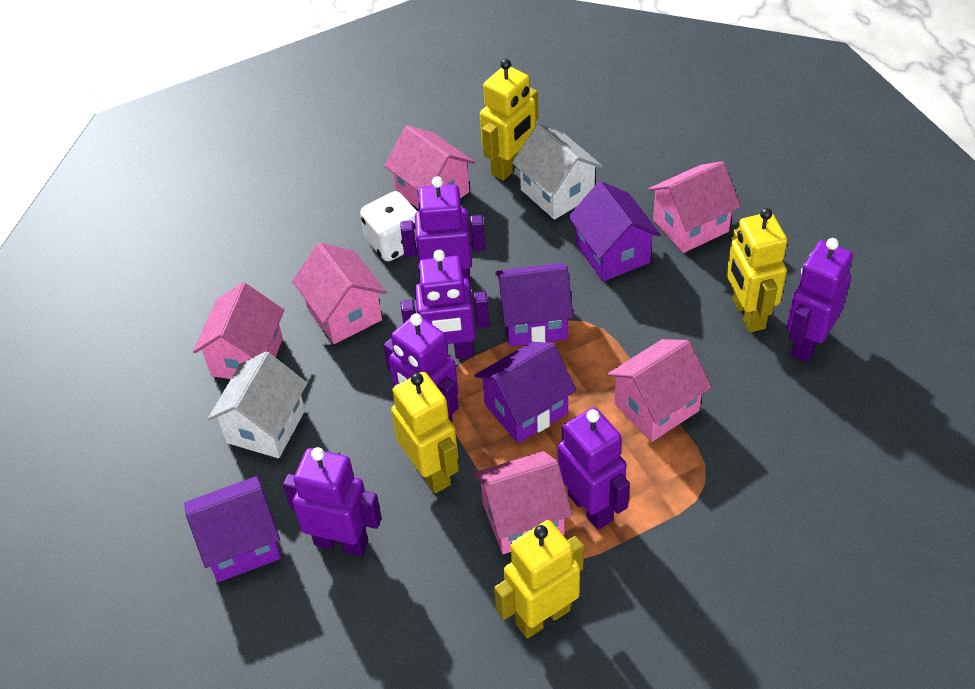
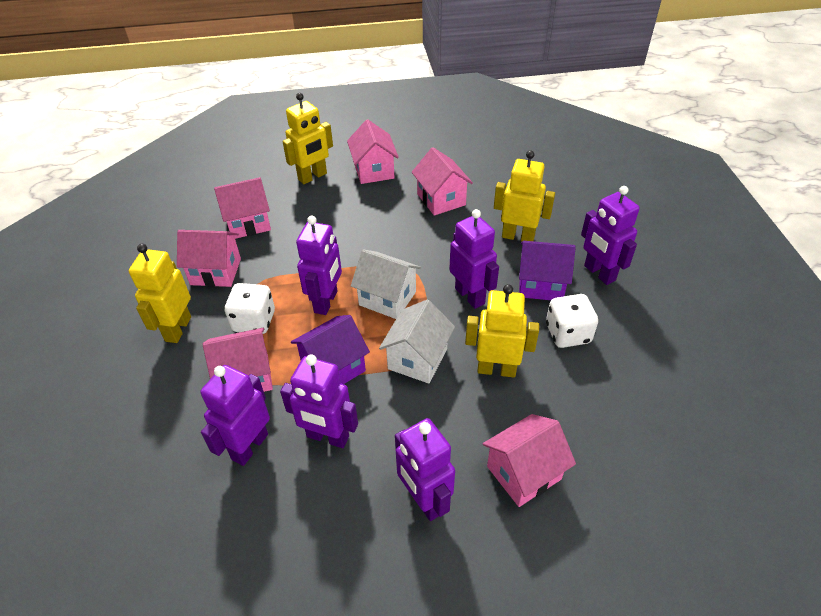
purple house: 4 -> 2
white dice: 1 -> 2

